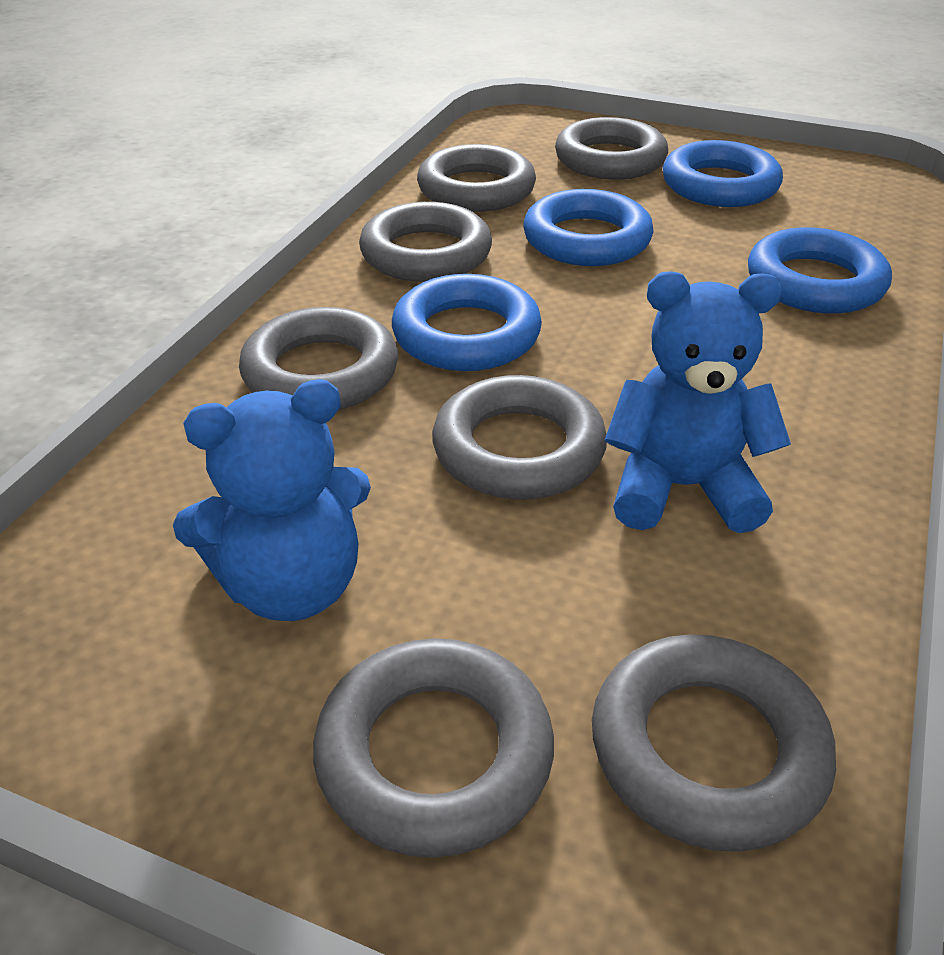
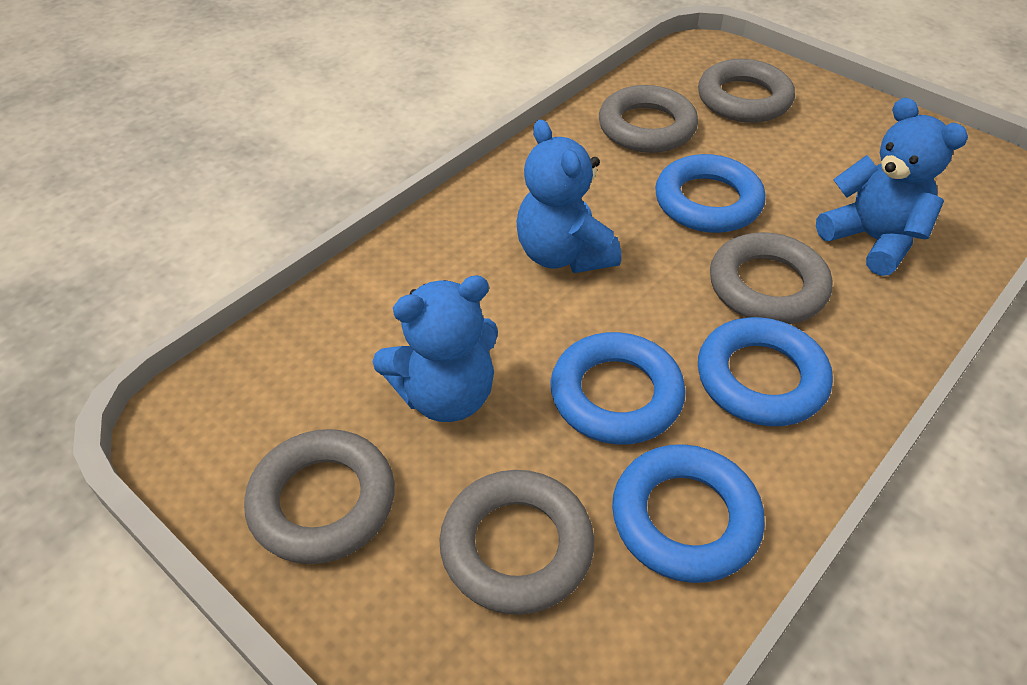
blue teddy bear: 2 -> 3
grey ring: 7 -> 5

